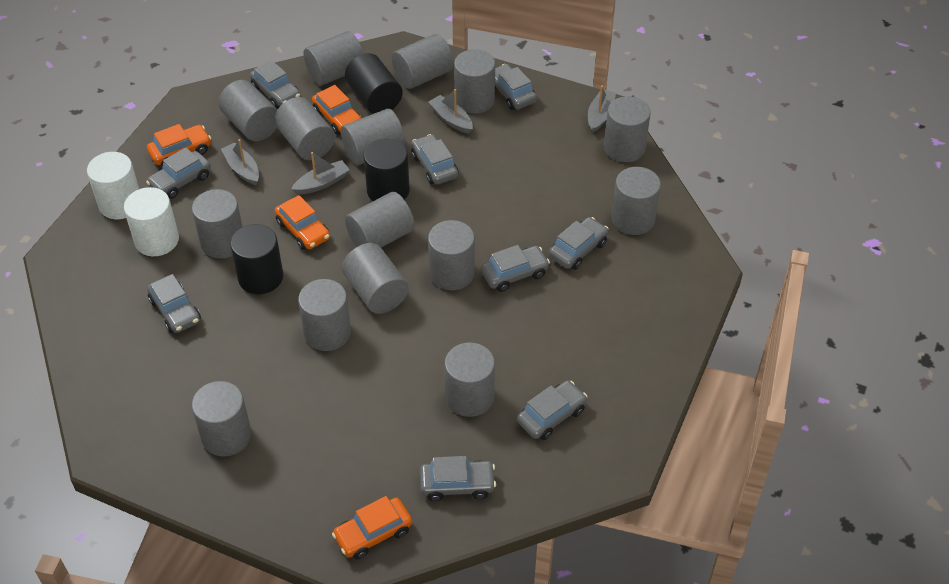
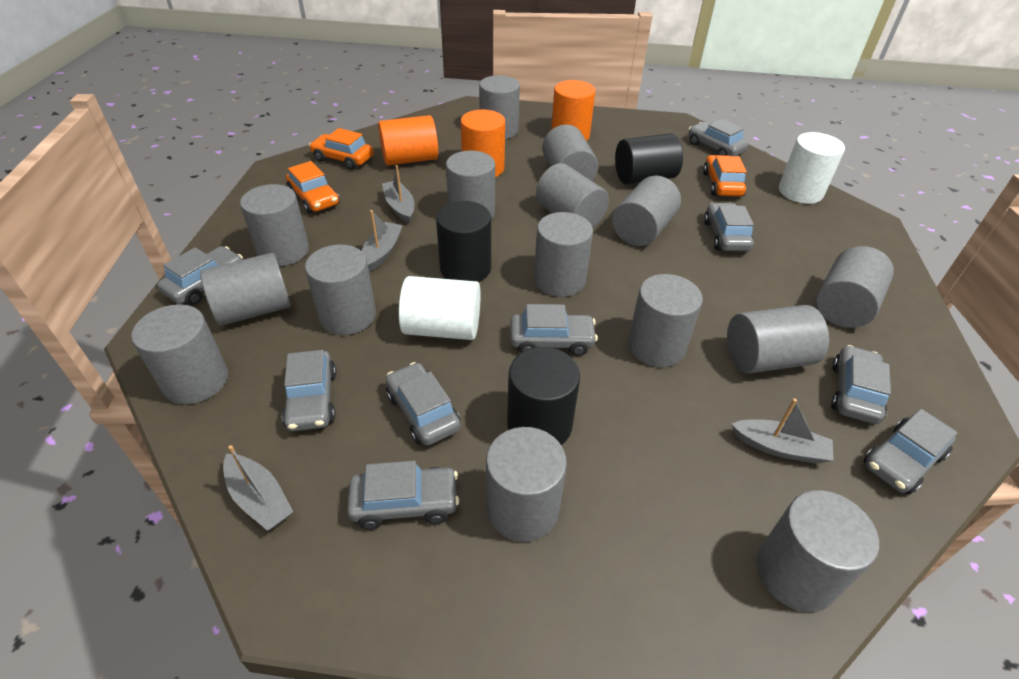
orange car: 4 -> 3
orange cylinder: 0 -> 3

